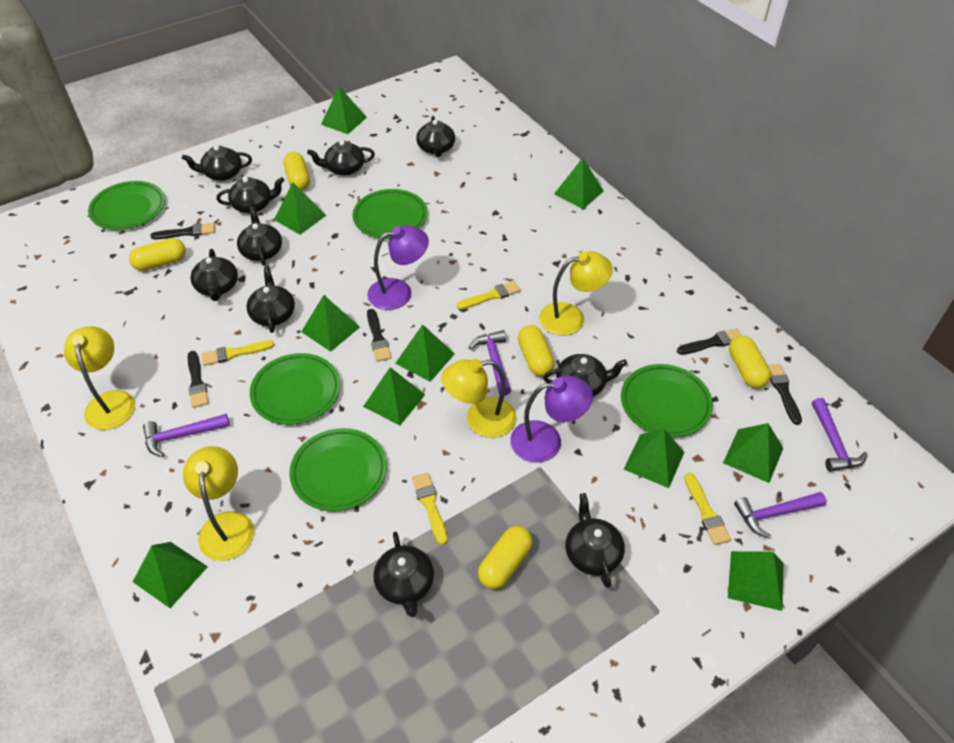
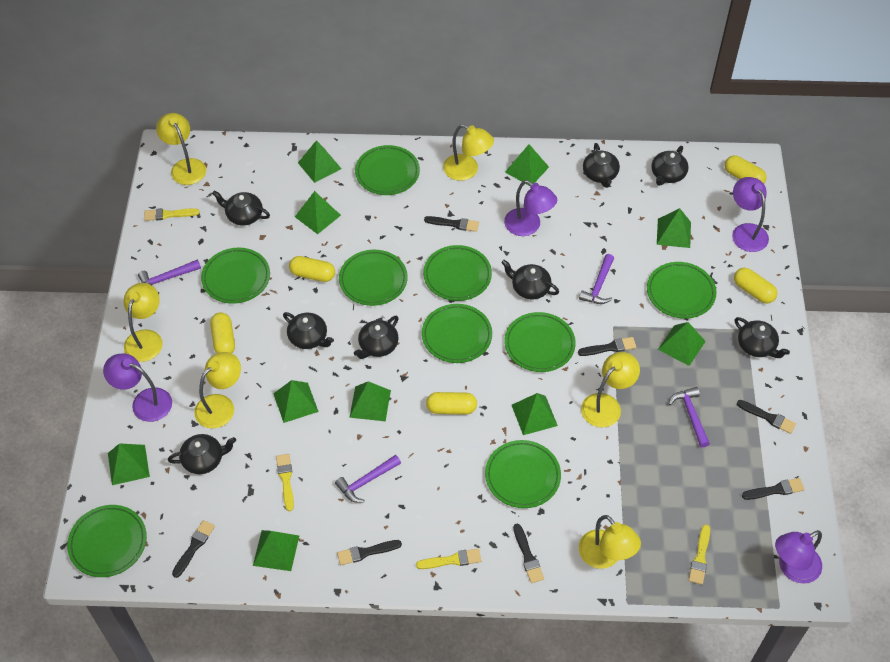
black brush: 5 -> 7
black teapot: 10 -> 8
green plate: 5 -> 9
purple lamp: 2 -> 4
yellow lamp: 4 -> 6

